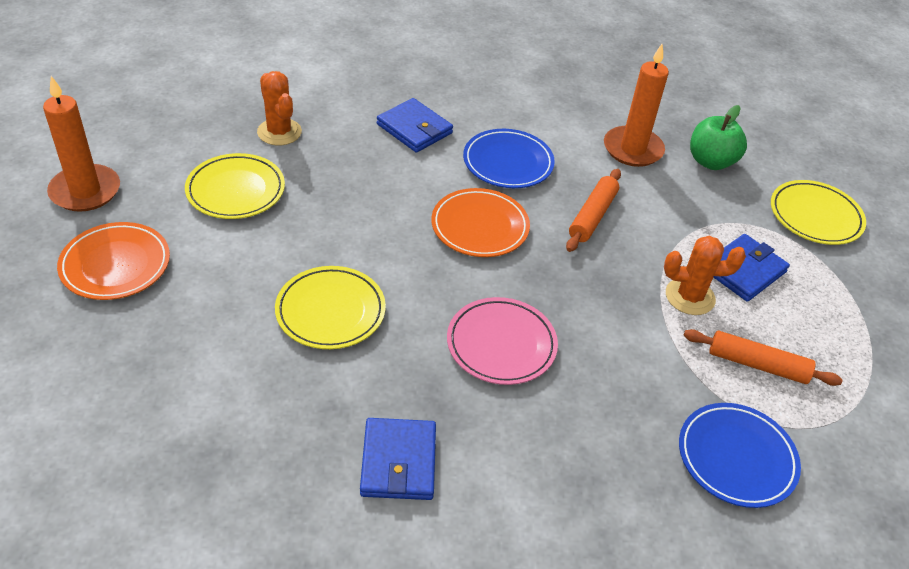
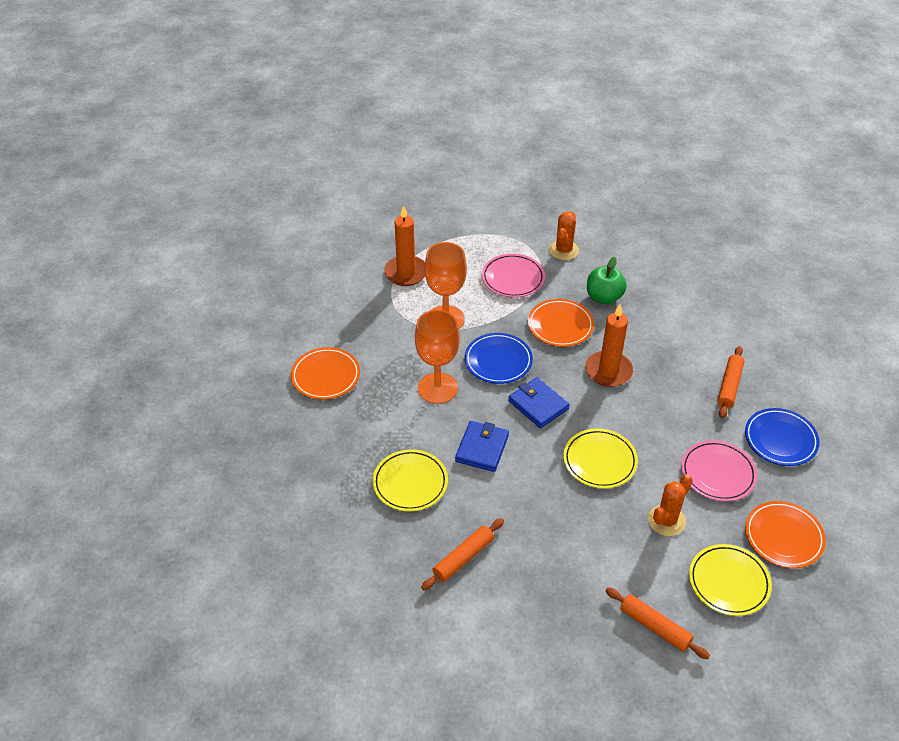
blue wallet: 3 -> 2
orange goblet: 0 -> 2
orange plate: 2 -> 3
orange rolling pin: 2 -> 3
pink plate: 1 -> 2

